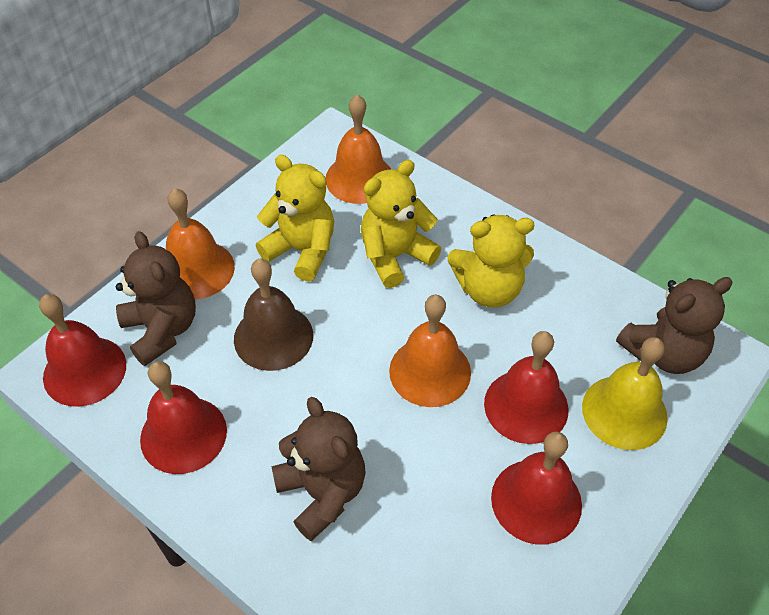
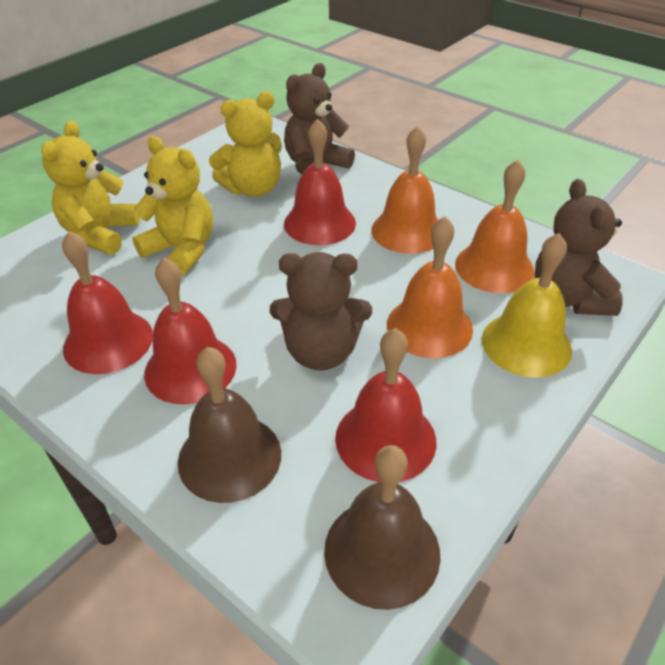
brown bell: 1 -> 2

